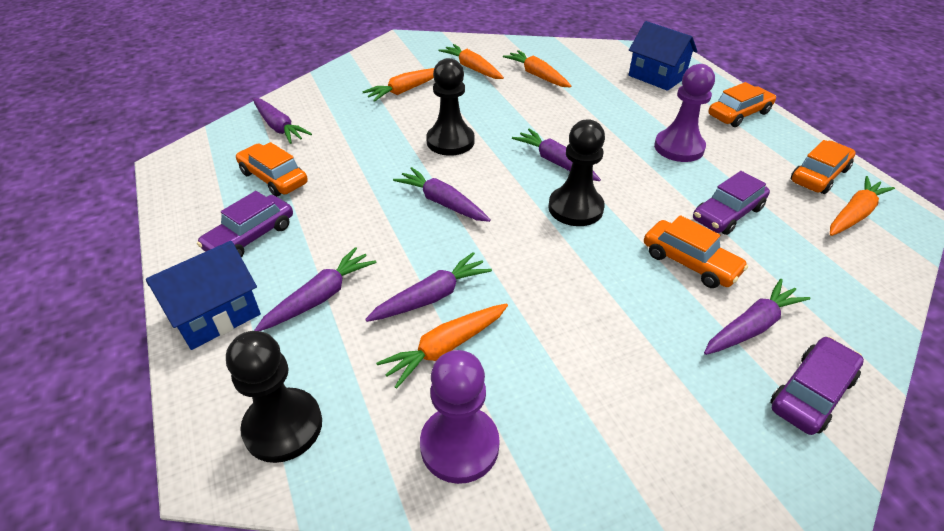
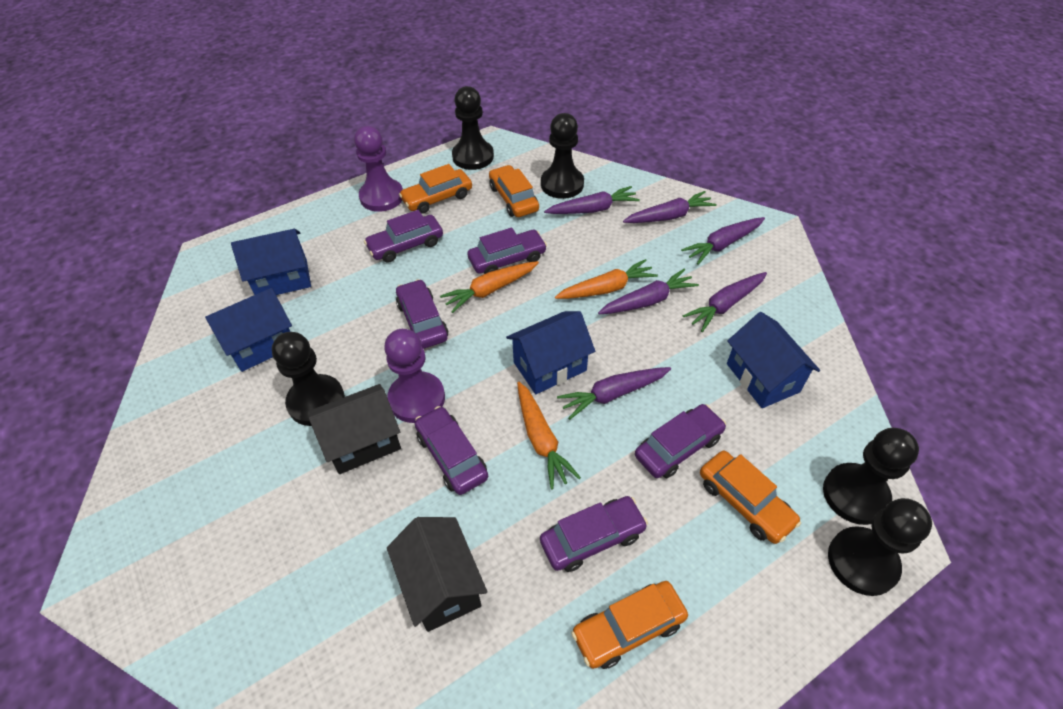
black house: 0 -> 2
black pawn: 3 -> 5
blue house: 2 -> 4
orange carrot: 5 -> 3
purple car: 3 -> 6

